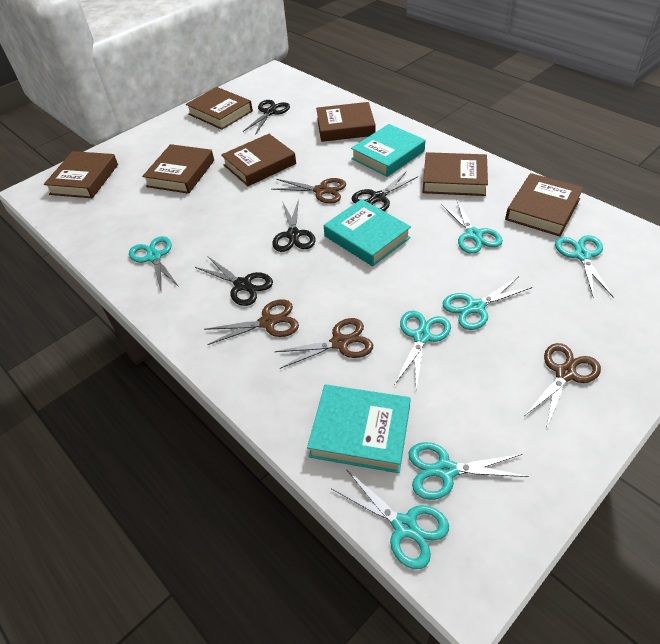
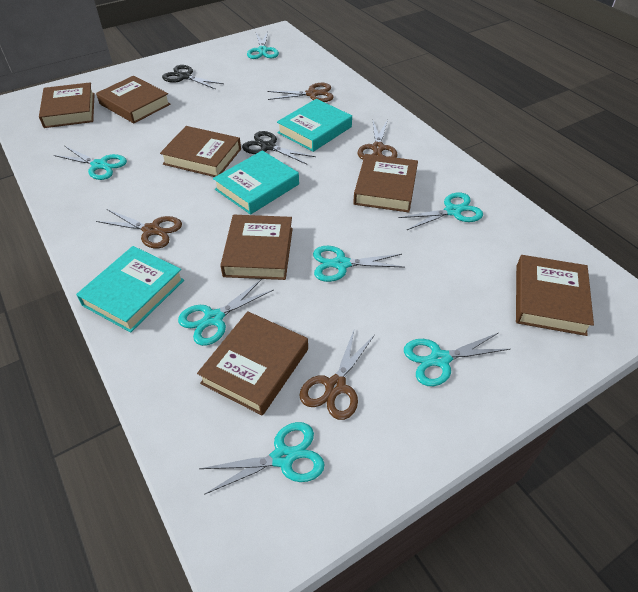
black scissors: 4 -> 2

